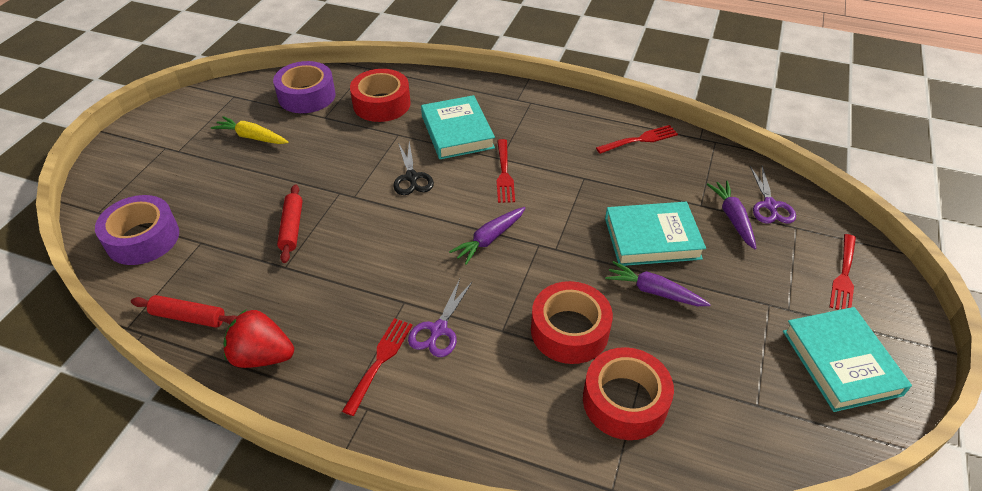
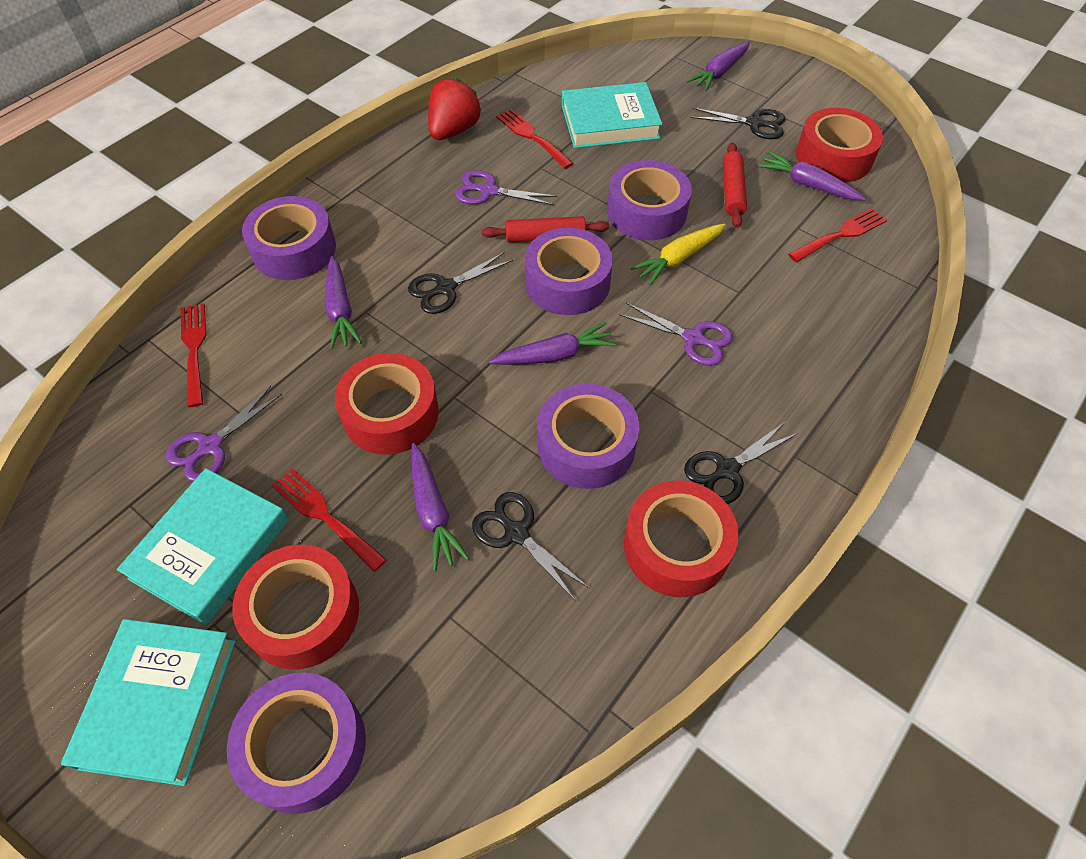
black scissors: 1 -> 4
purple carrot: 3 -> 5
purple scissors: 2 -> 3
purple tape: 2 -> 5
red tape: 3 -> 4

